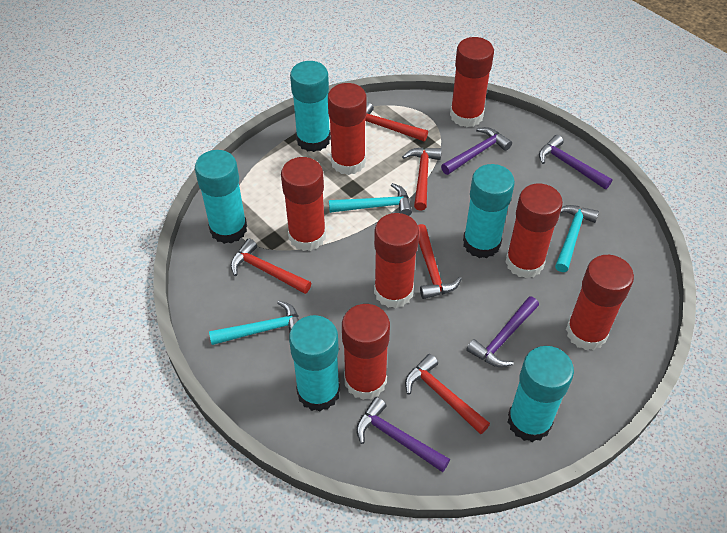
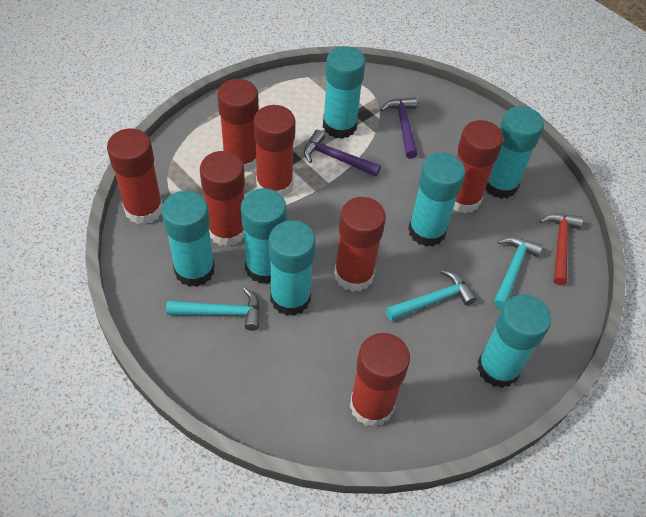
purple hammer: 4 -> 2
red hammer: 5 -> 1
turquoise glue stick: 5 -> 7

